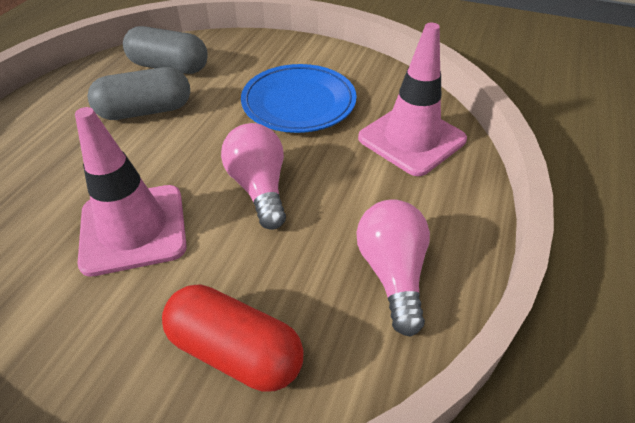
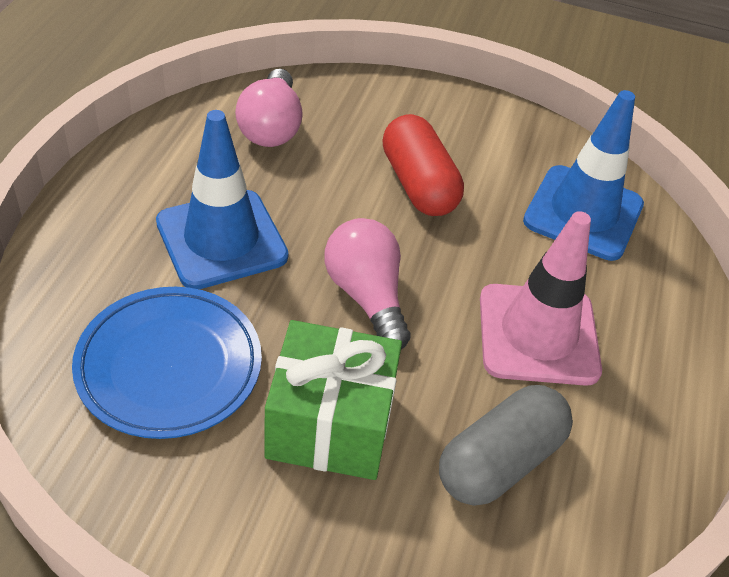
blue traffic cone: 0 -> 2
green gift: 0 -> 1
grey capsule: 2 -> 1
pink traffic cone: 2 -> 1

